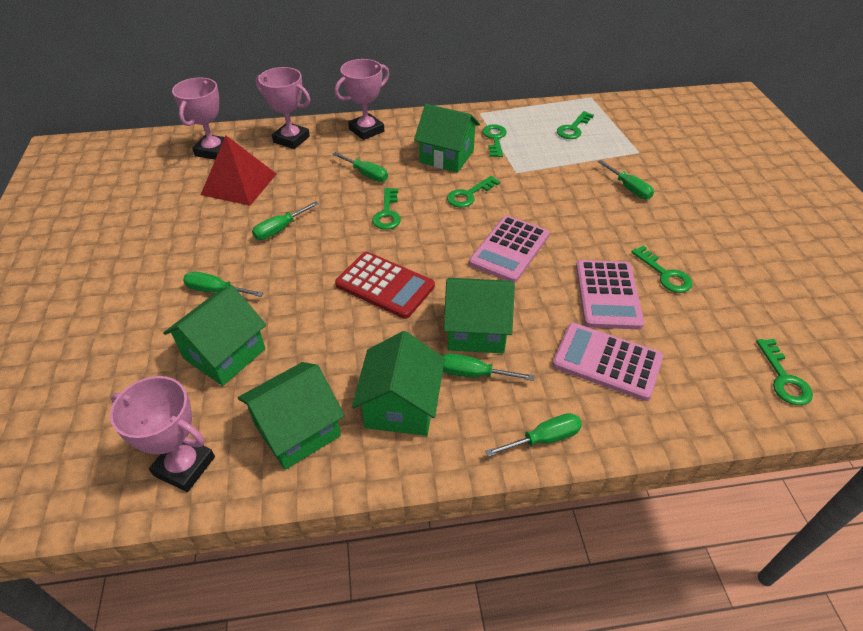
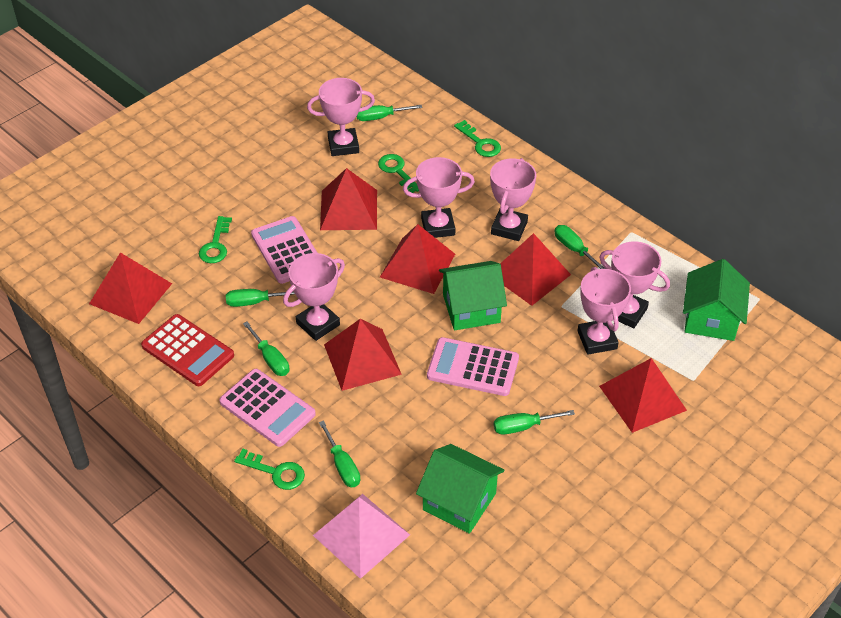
green house: 5 -> 3
green key: 6 -> 4
pink pyramid: 0 -> 1
pink trophy: 4 -> 6
red pyramid: 1 -> 6

